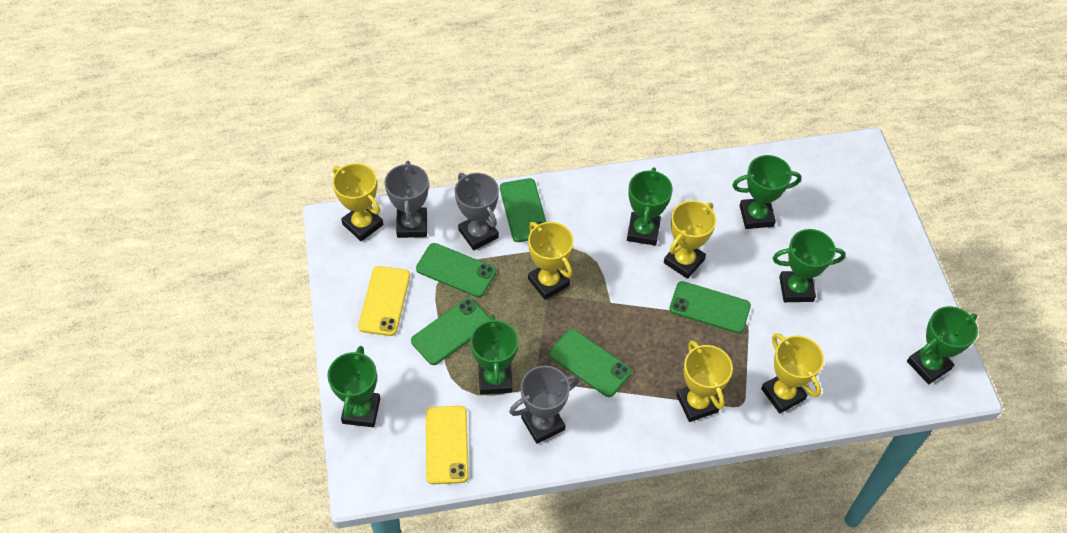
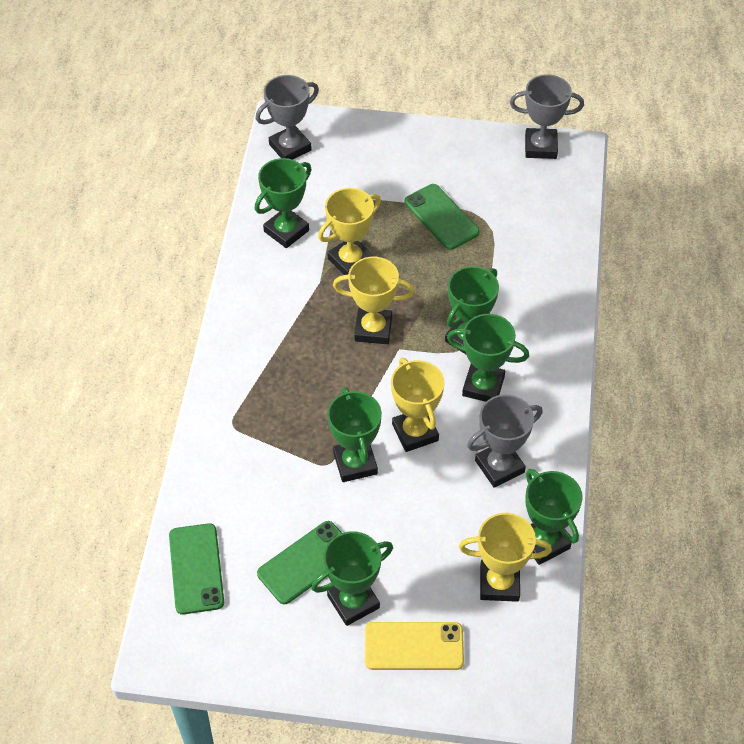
green phone: 5 -> 3
yellow phone: 2 -> 1
yellow trophy: 5 -> 4

